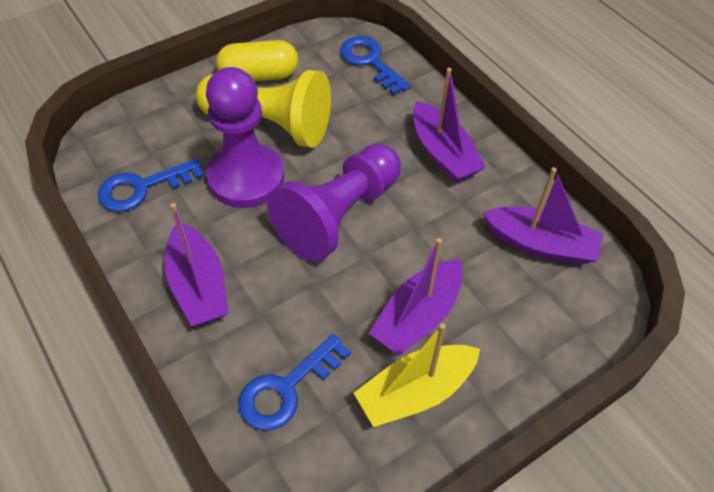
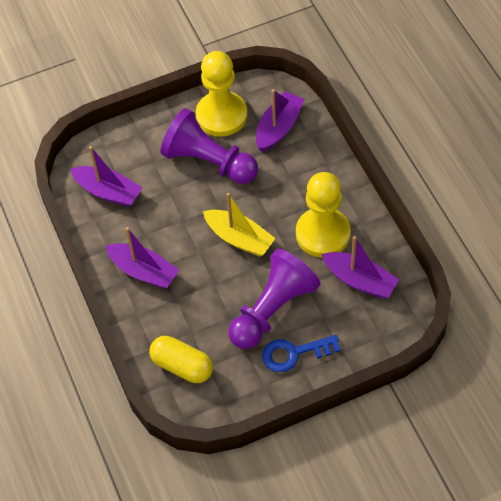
blue key: 3 -> 1
yellow pawn: 1 -> 2

